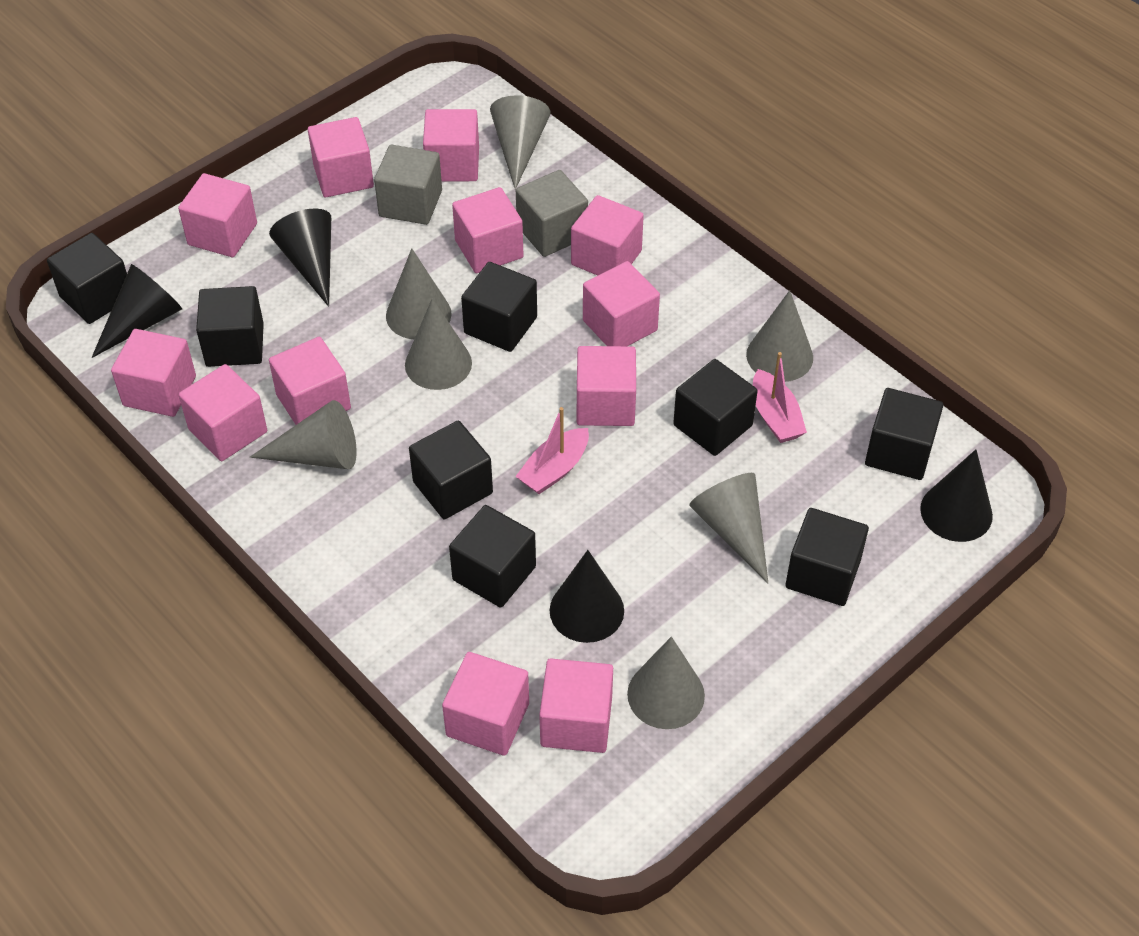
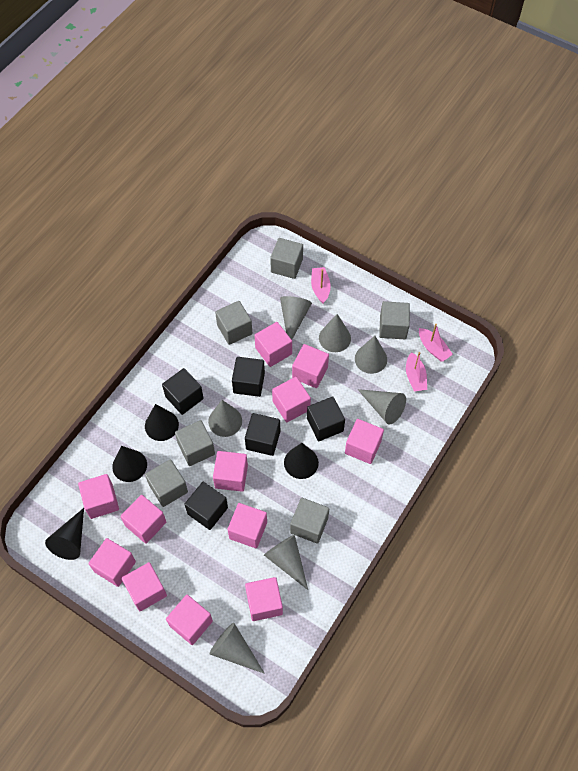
black cube: 8 -> 5
grey cube: 2 -> 6
pink boat: 2 -> 3

